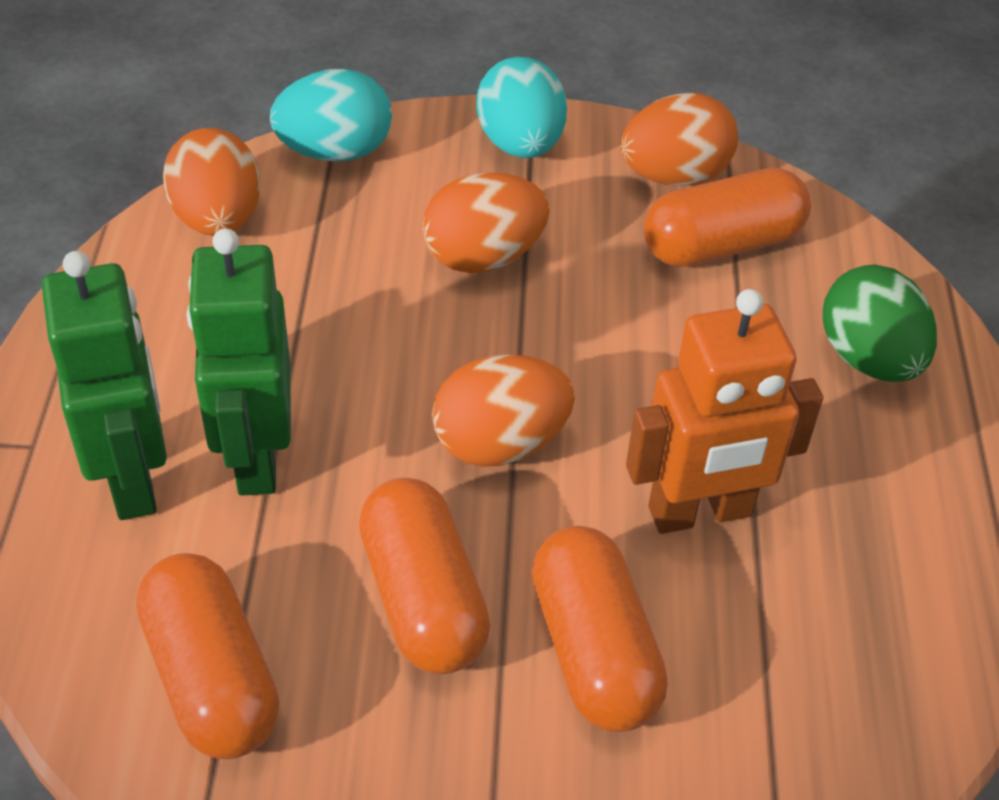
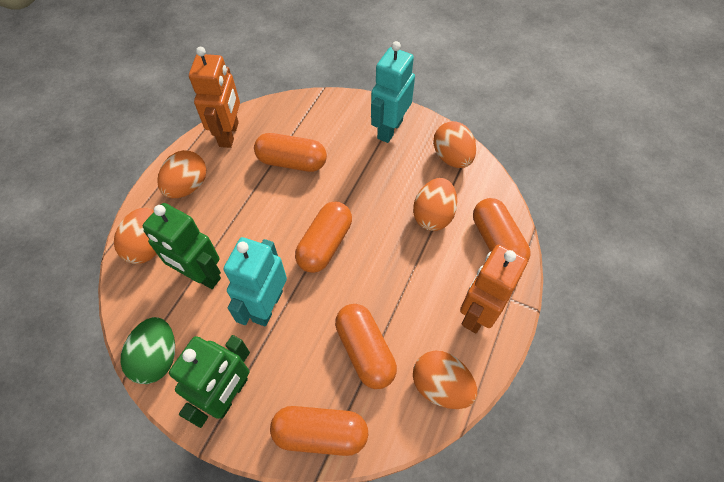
orange capsule: 4 -> 5
orange egg: 4 -> 5
orange robot: 1 -> 2
turquoise egg: 2 -> 0
turquoise robot: 0 -> 2

